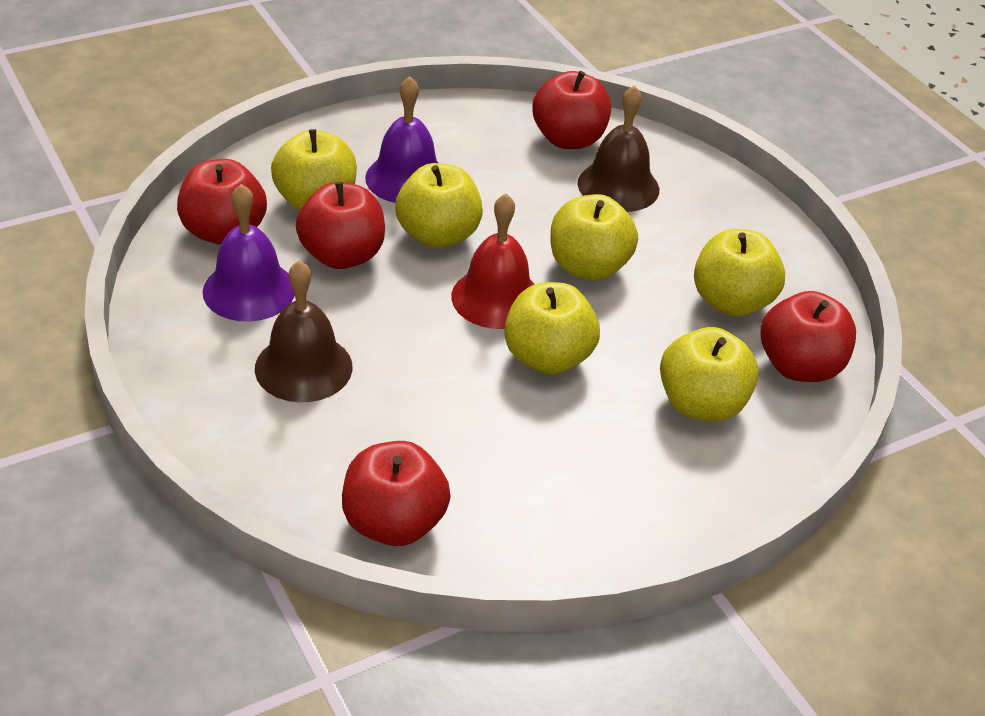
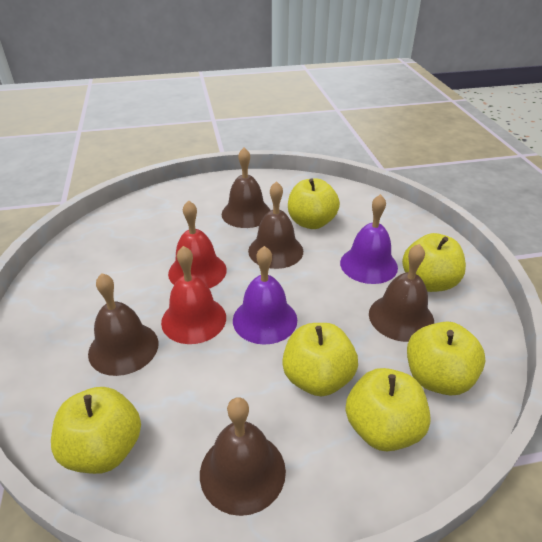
brown bell: 2 -> 5
red apple: 5 -> 0
red bell: 1 -> 2

